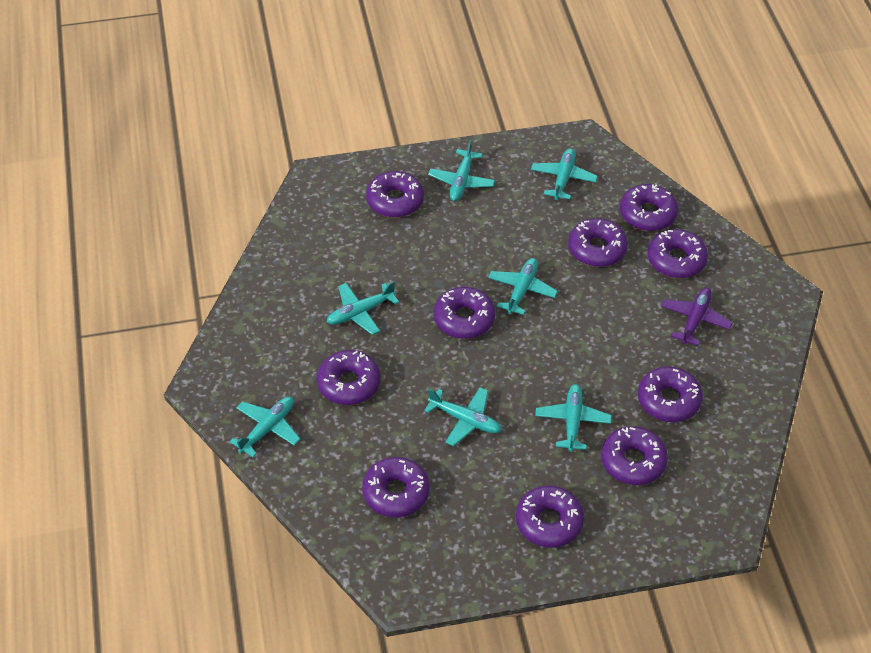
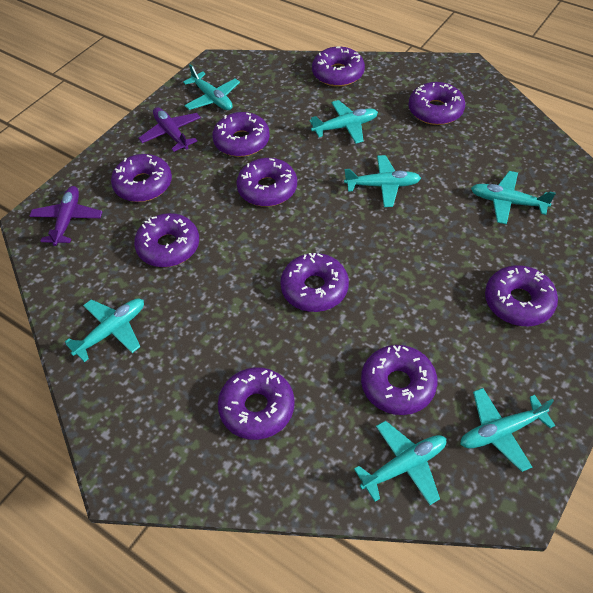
purple plane: 1 -> 2

